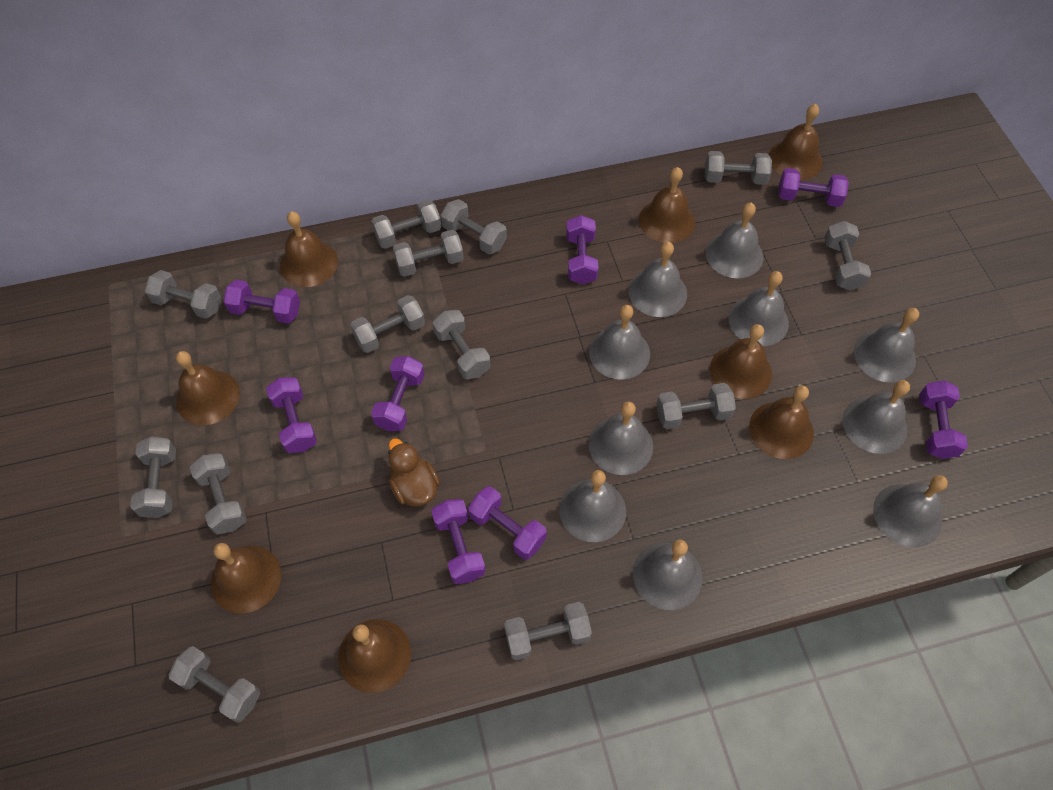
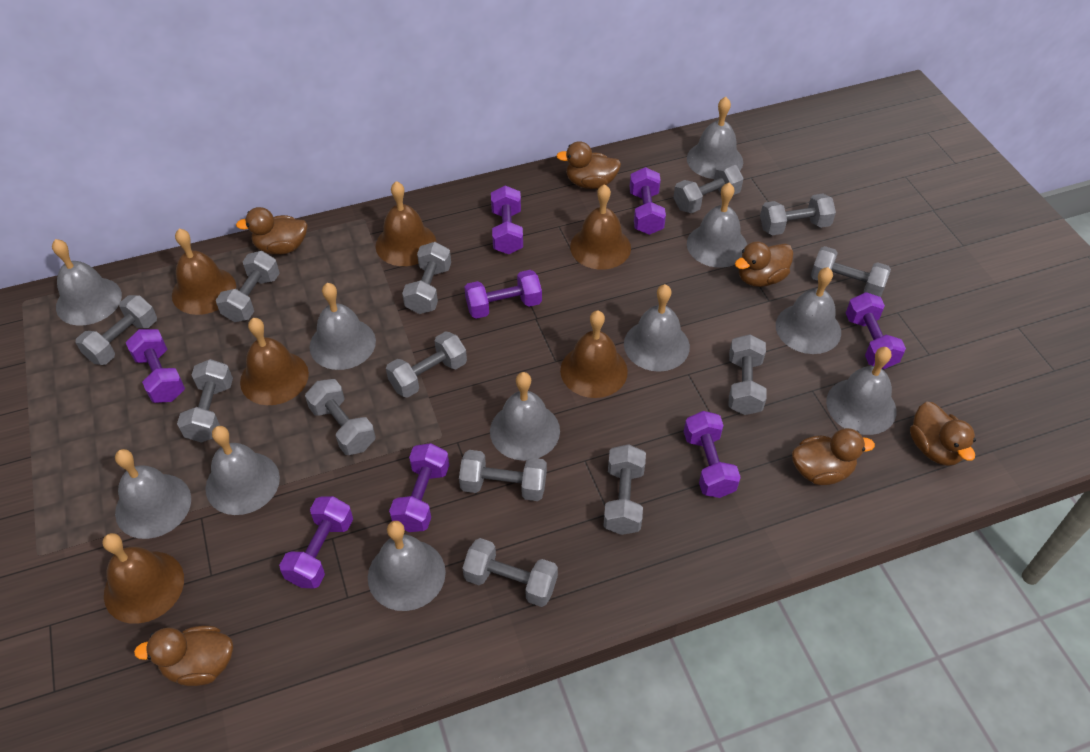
brown bell: 8 -> 6
brown duck: 1 -> 6
grey bell: 10 -> 11

